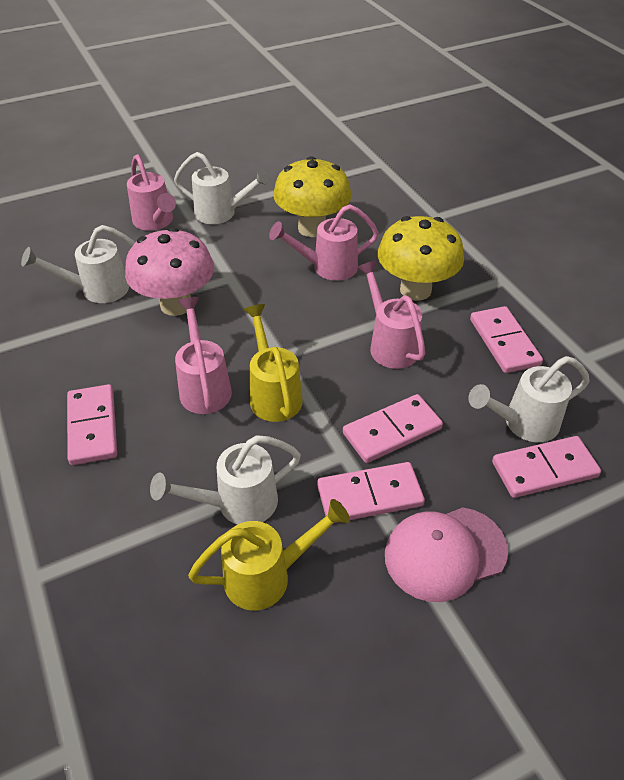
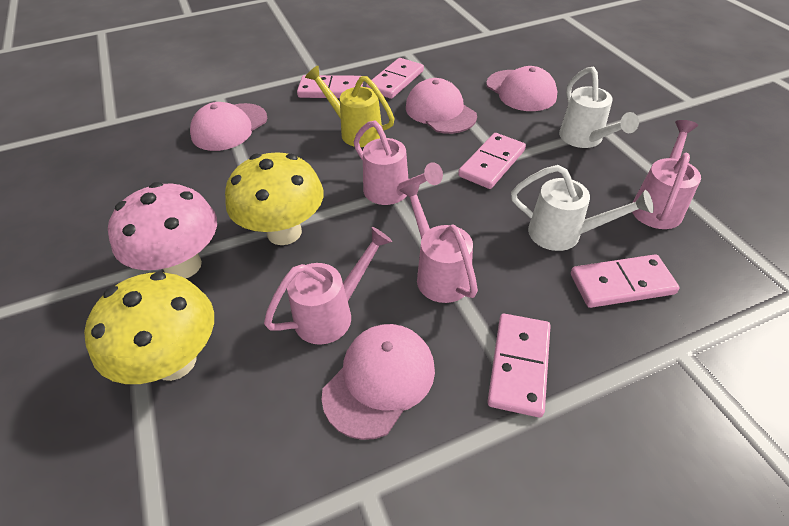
pink cap: 1 -> 4
white watering can: 4 -> 2
yellow watering can: 2 -> 1

